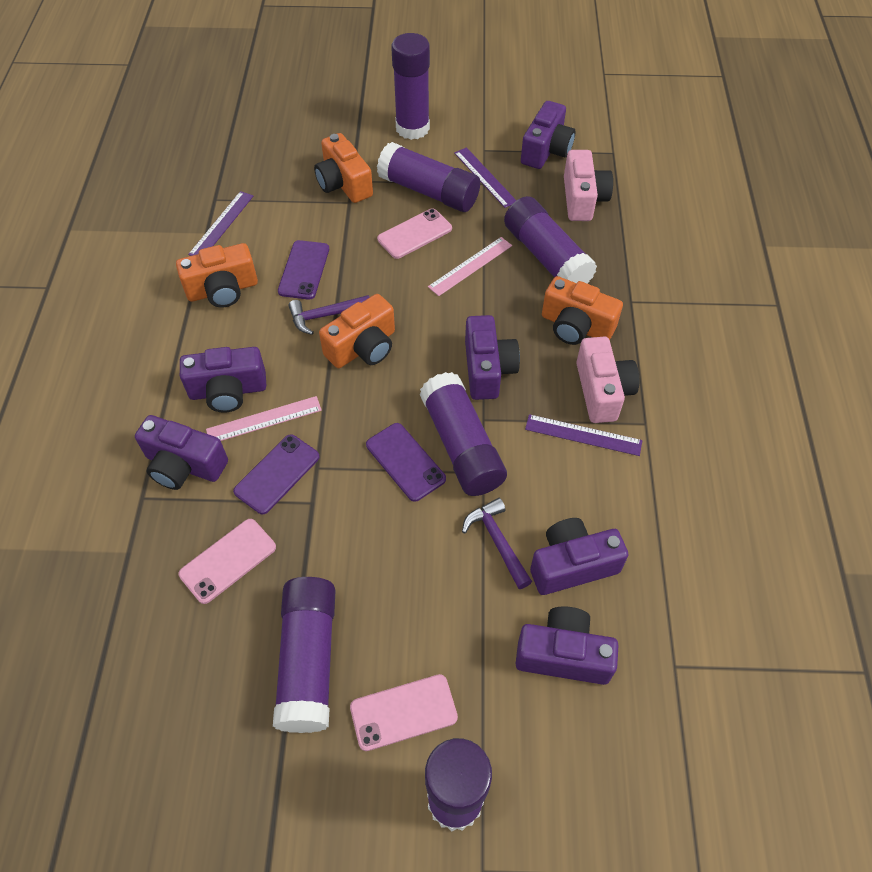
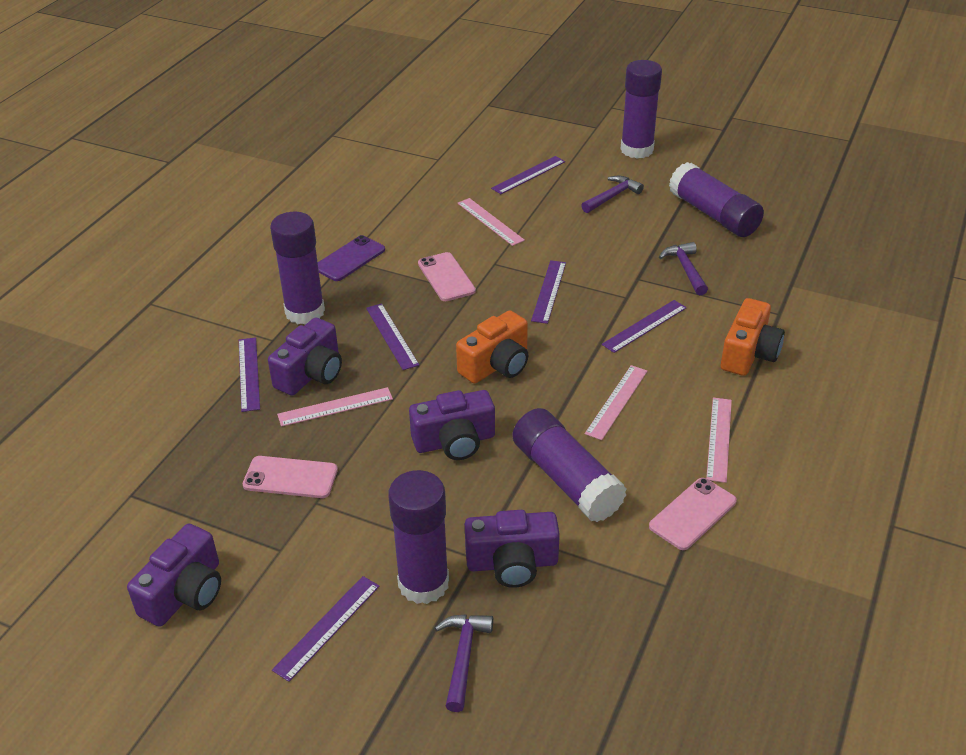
orange camera: 4 -> 2
pink camera: 2 -> 0
pink ruler: 2 -> 4
purple camera: 6 -> 4
purple glue stick: 6 -> 5
purple hammer: 2 -> 3
purple phone: 3 -> 1
purple ruler: 3 -> 6

